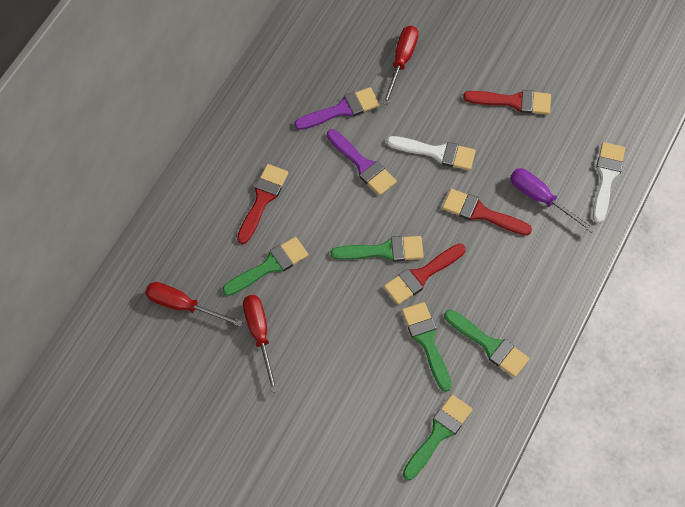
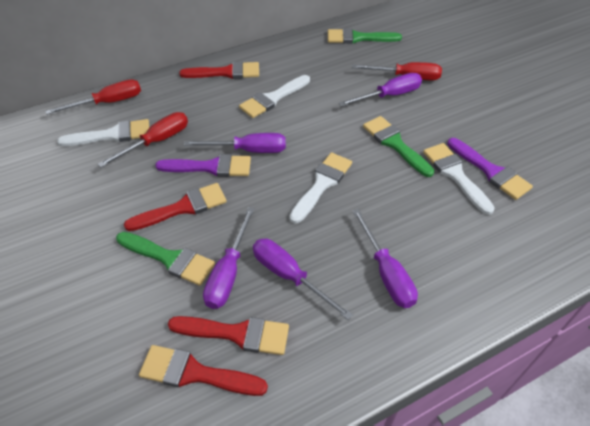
green brush: 5 -> 3
purple screwdriver: 1 -> 5
white brush: 2 -> 4

